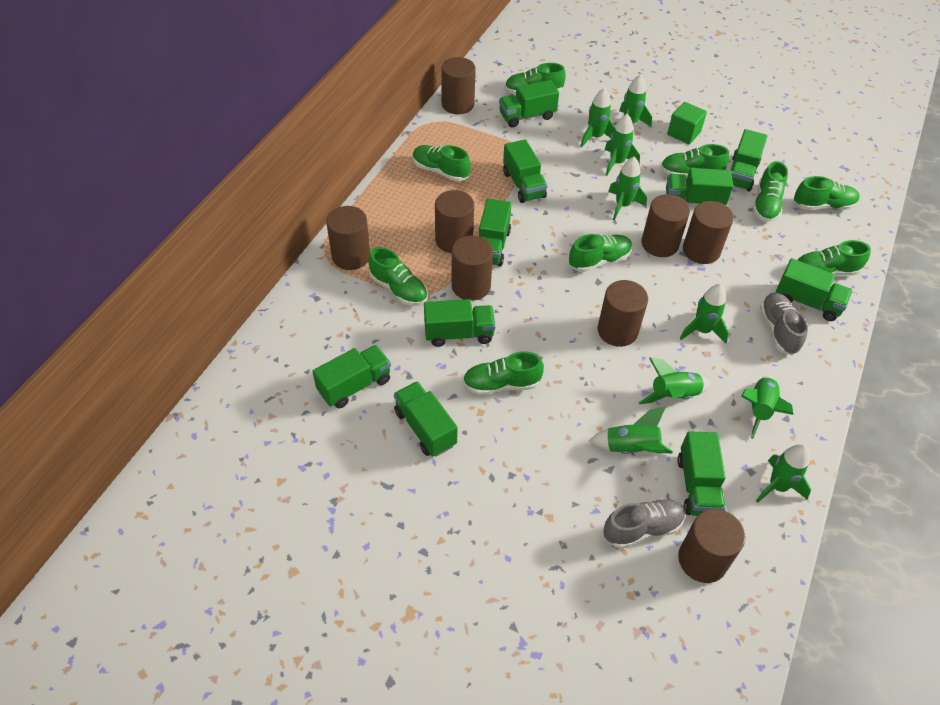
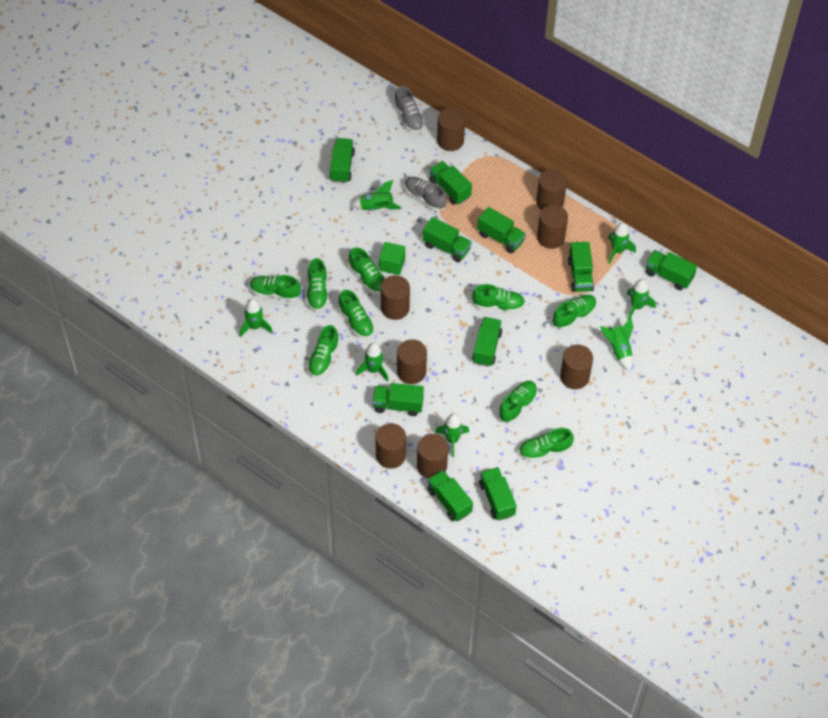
green rocket: 9 -> 7

